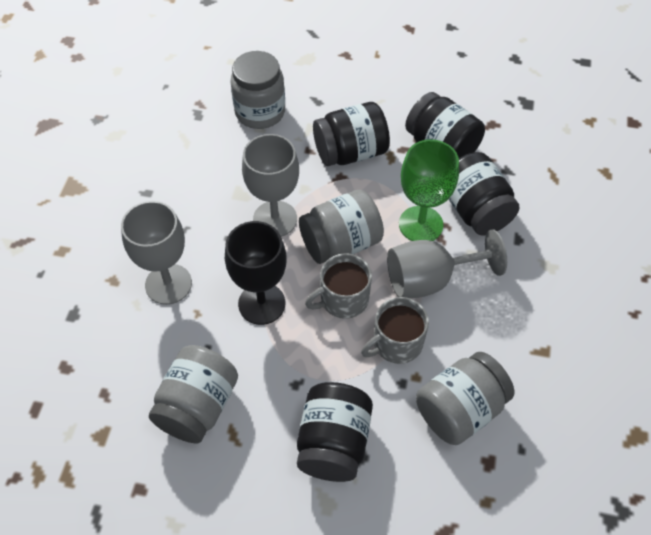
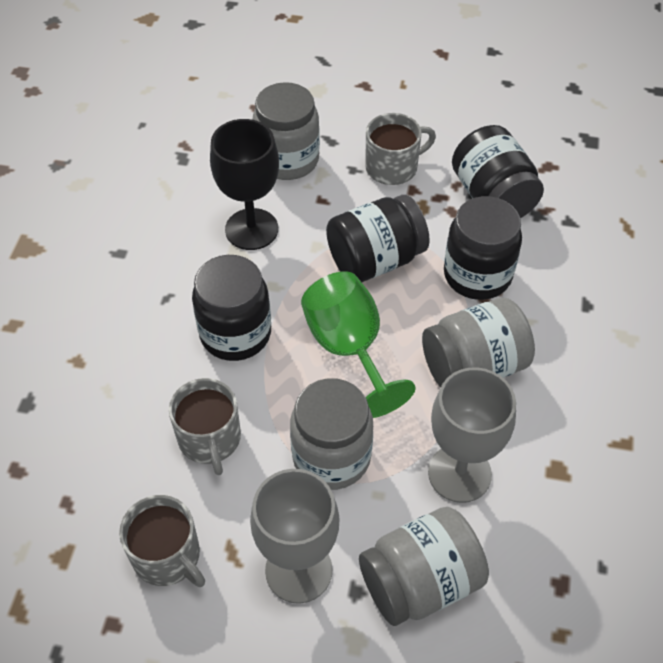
grey goblet: 3 -> 2
grey mug: 2 -> 3

